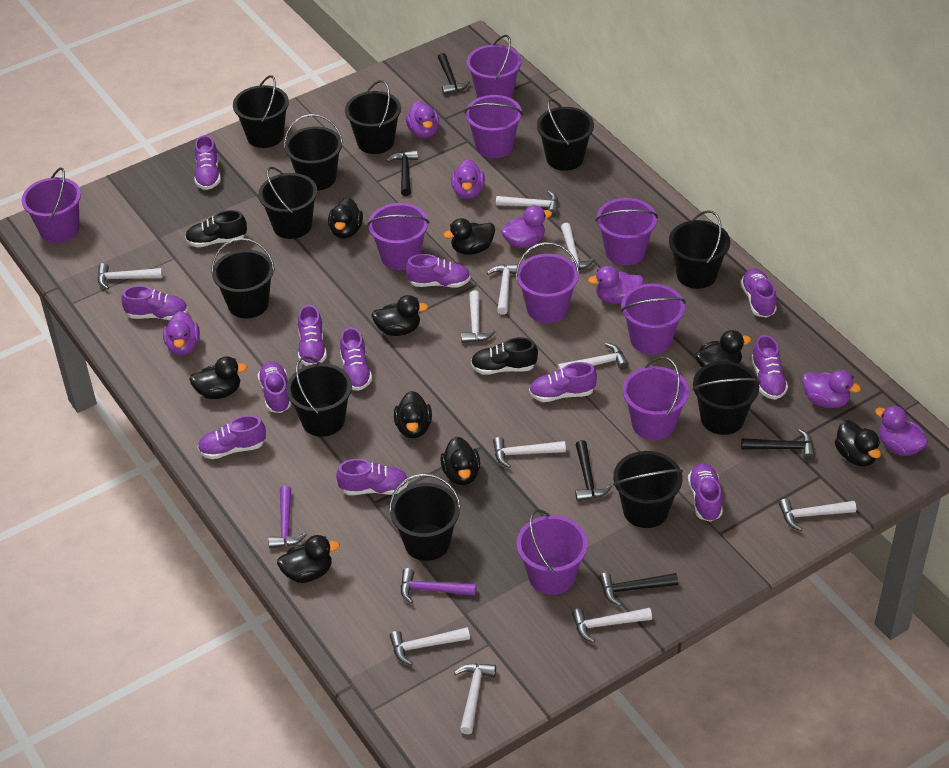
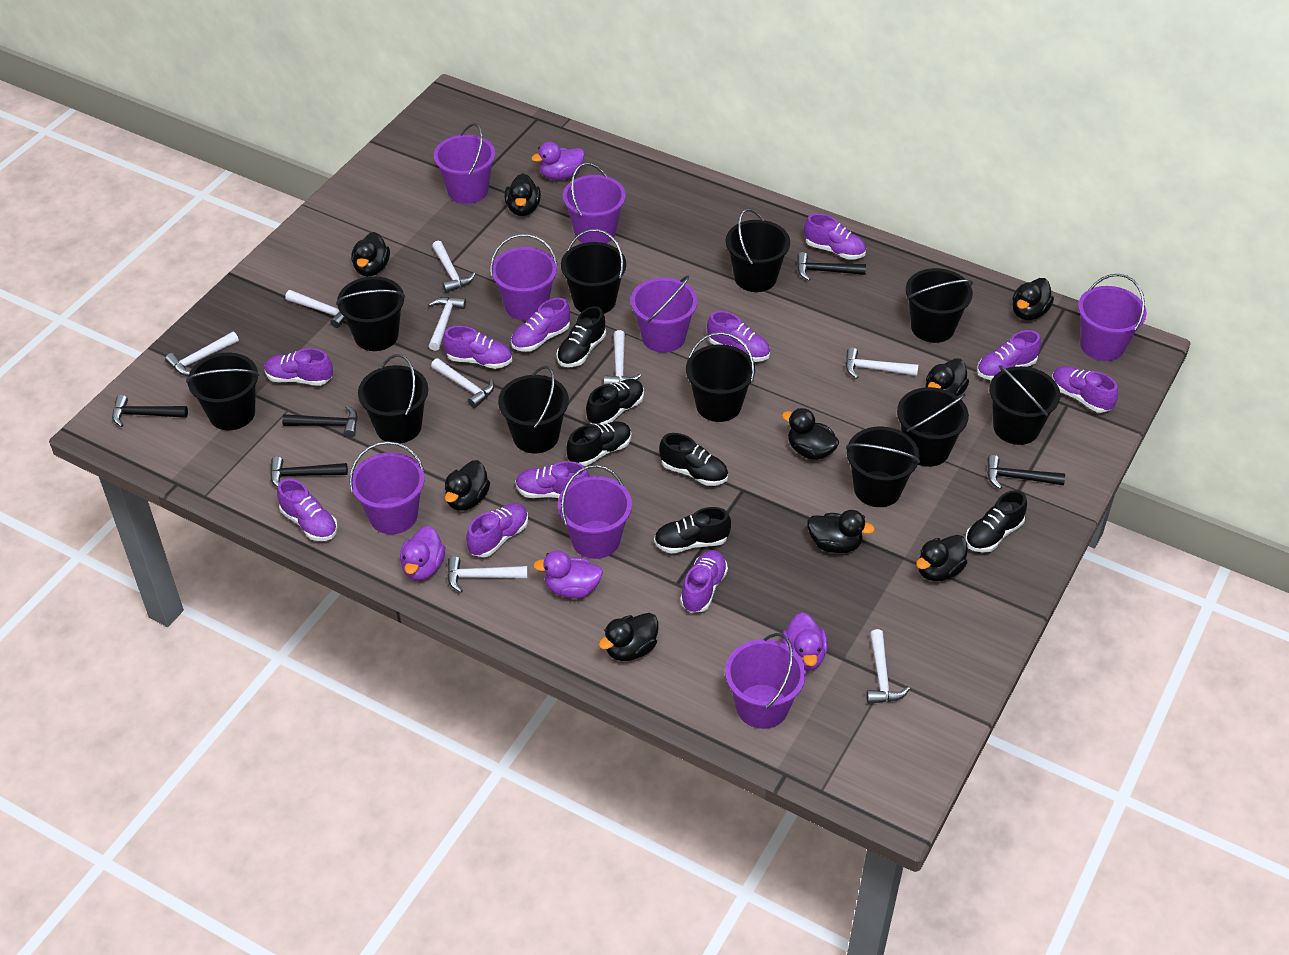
black shoe: 2 -> 6
purple bucket: 9 -> 8
purple duck: 7 -> 4
purple hammer: 2 -> 0
purple shoe: 12 -> 11
white hammer: 11 -> 9

